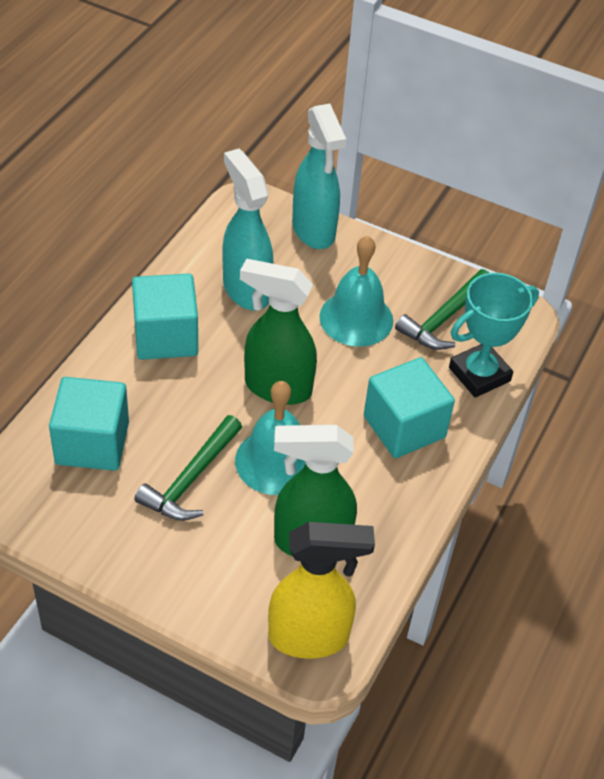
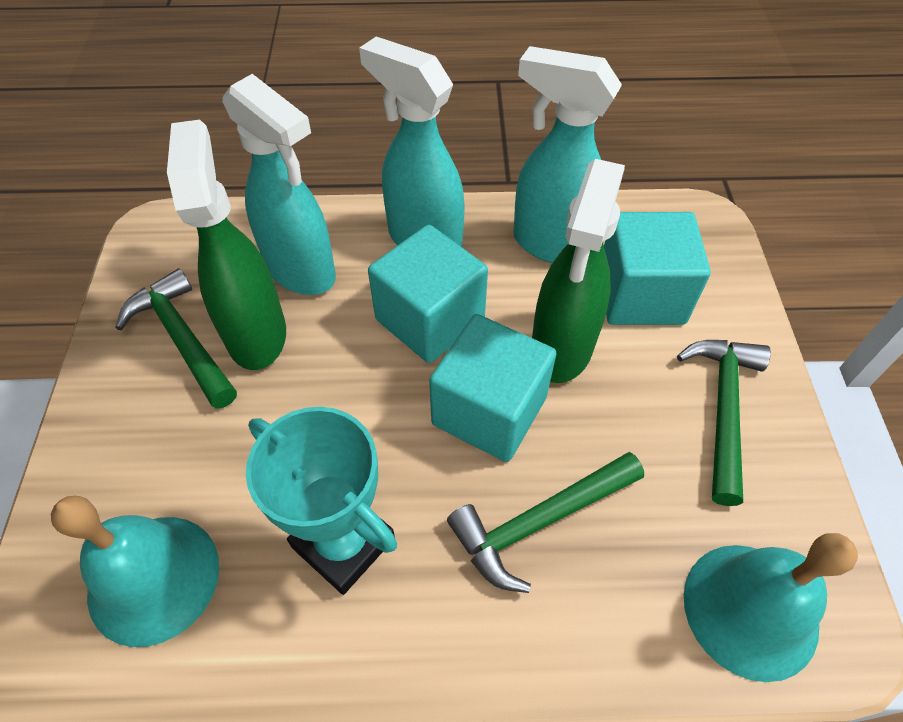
green hammer: 2 -> 3
turquoise spray bottle: 2 -> 3
yellow spray bottle: 1 -> 0

